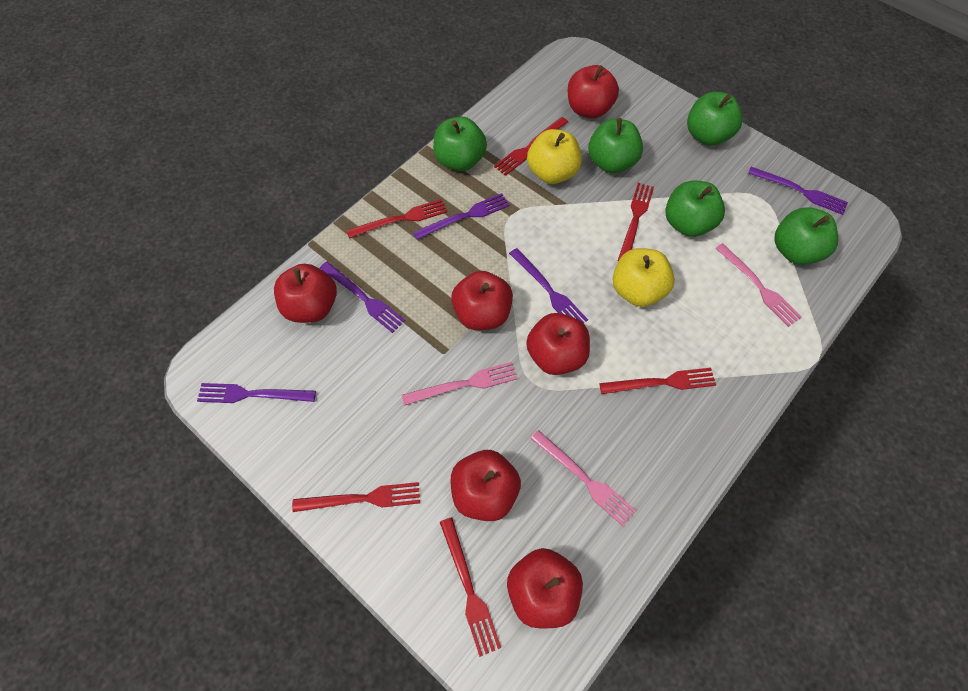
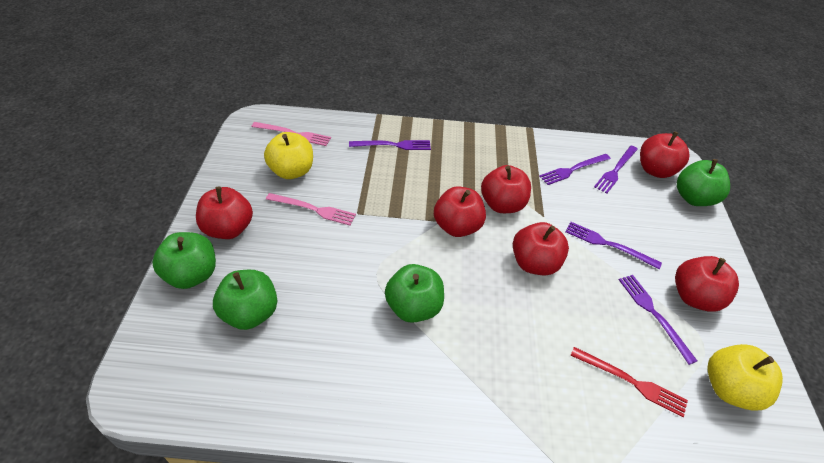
green apple: 5 -> 4
pink fork: 3 -> 2
red fork: 6 -> 1

